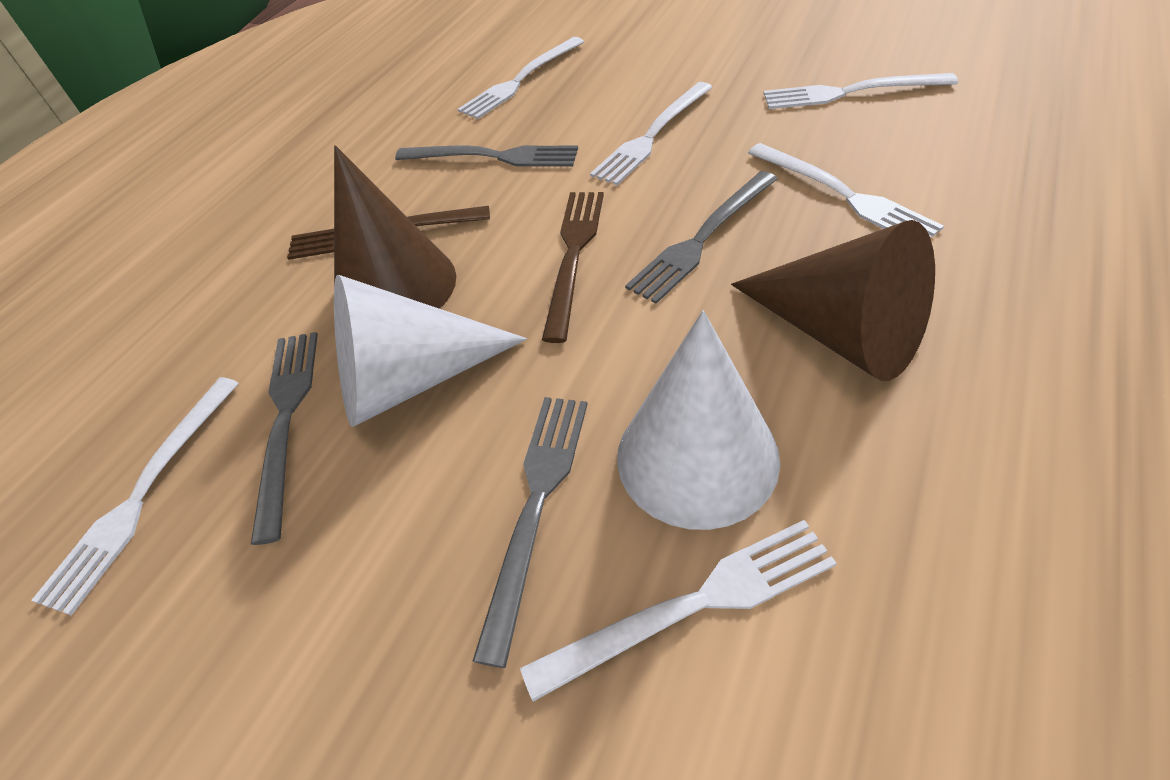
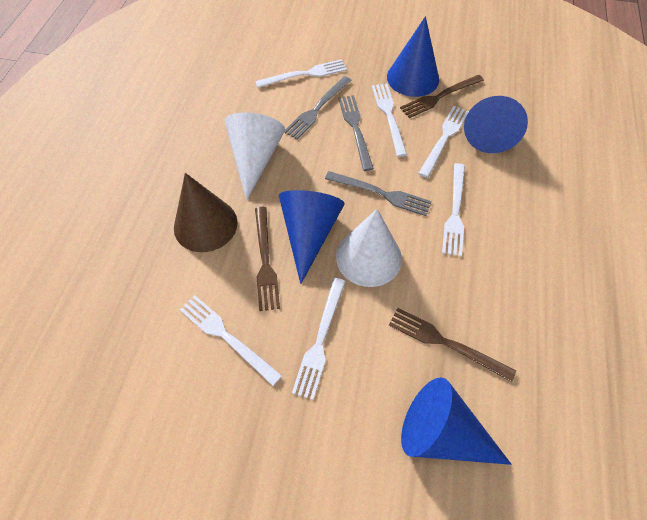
blue cone: 0 -> 4
brown cone: 2 -> 1
brown fork: 2 -> 3
grey fork: 4 -> 3

